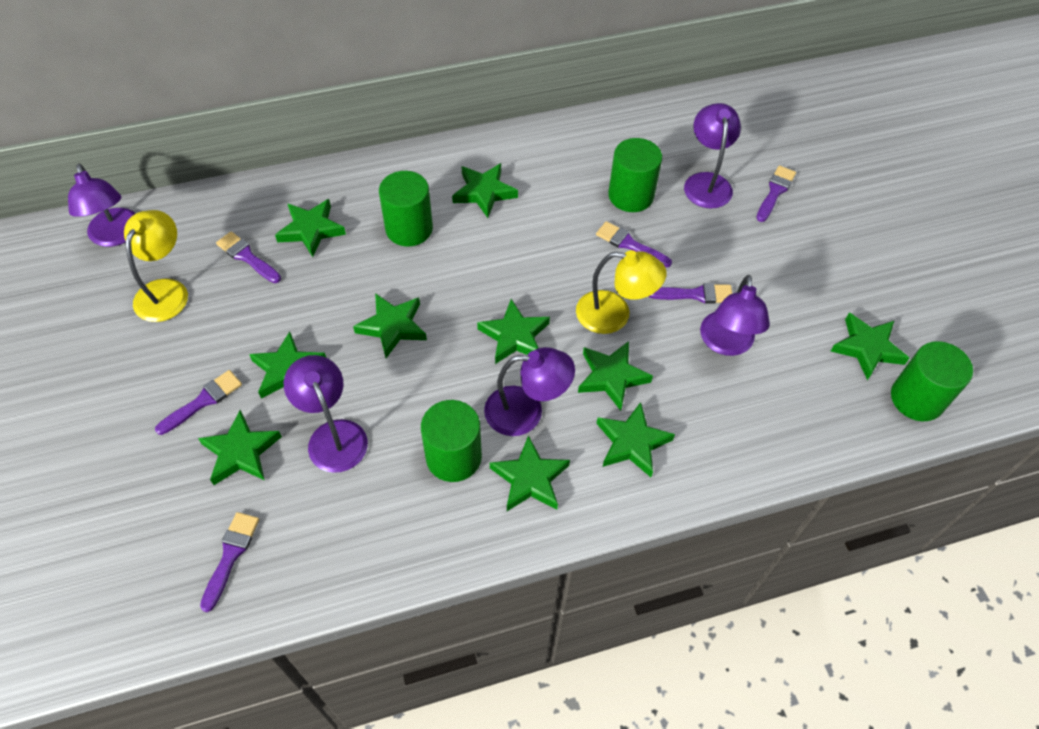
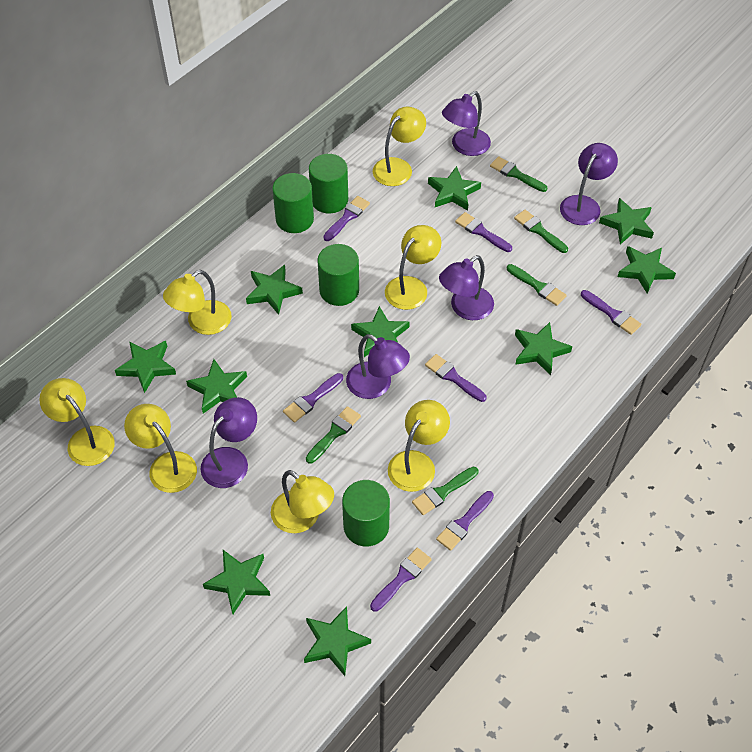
green brush: 0 -> 5
purple brush: 6 -> 7
yellow lamp: 2 -> 7

